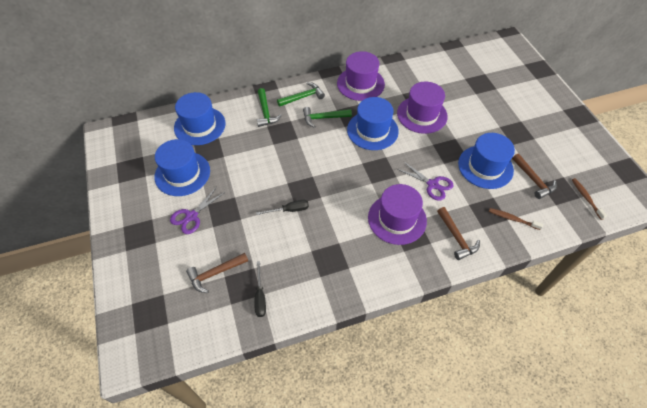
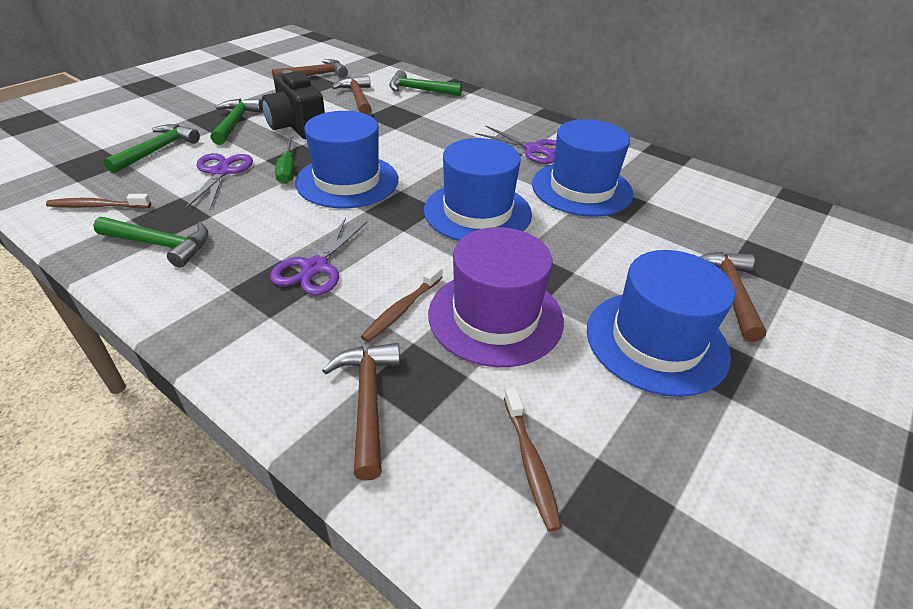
black camera: 0 -> 1
black screwdriver: 2 -> 0
brown hammer: 3 -> 4
brown toothbrush: 2 -> 3
green hammer: 3 -> 4
green screwdriver: 0 -> 1
purple hat: 3 -> 1
purple scissors: 2 -> 3

